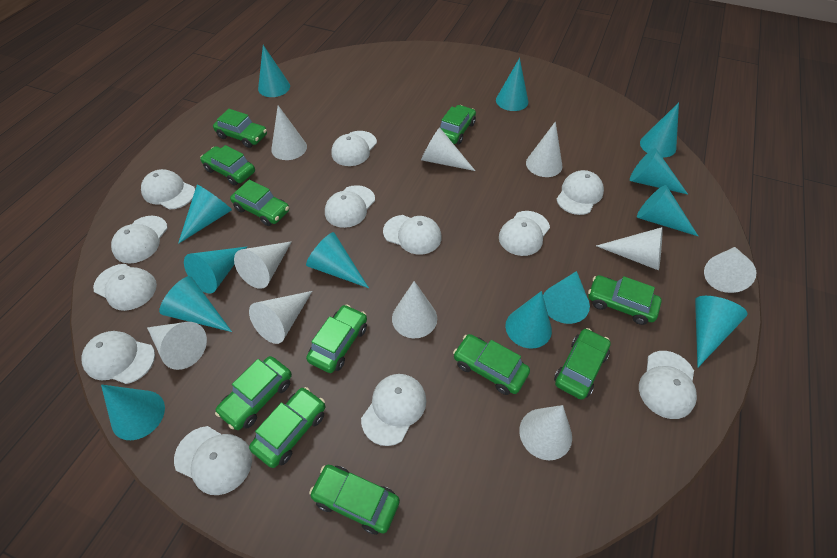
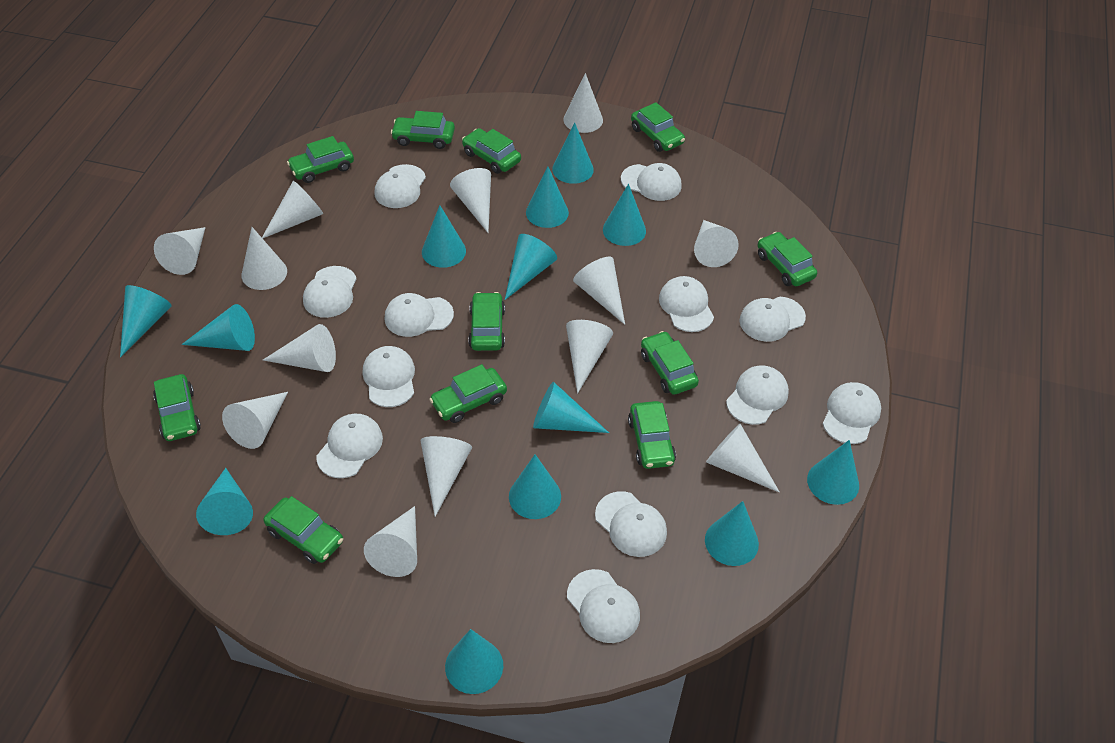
white cone: 10 -> 13

